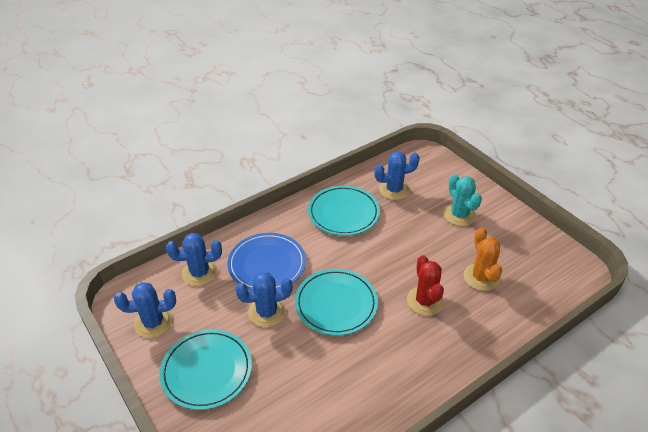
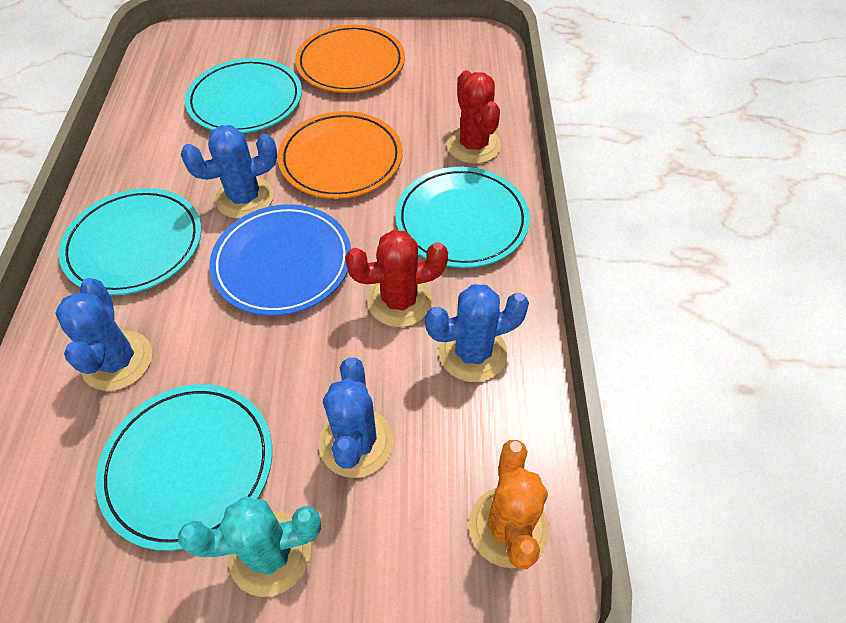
orange plate: 0 -> 2
red cactus: 1 -> 2
turquoise plate: 3 -> 4

